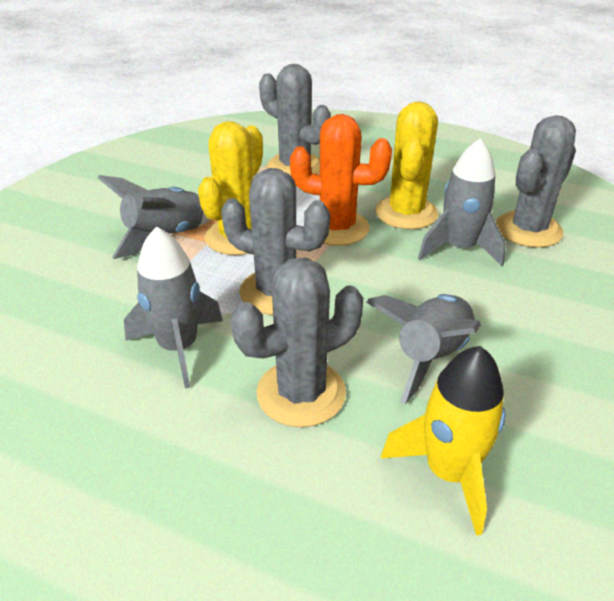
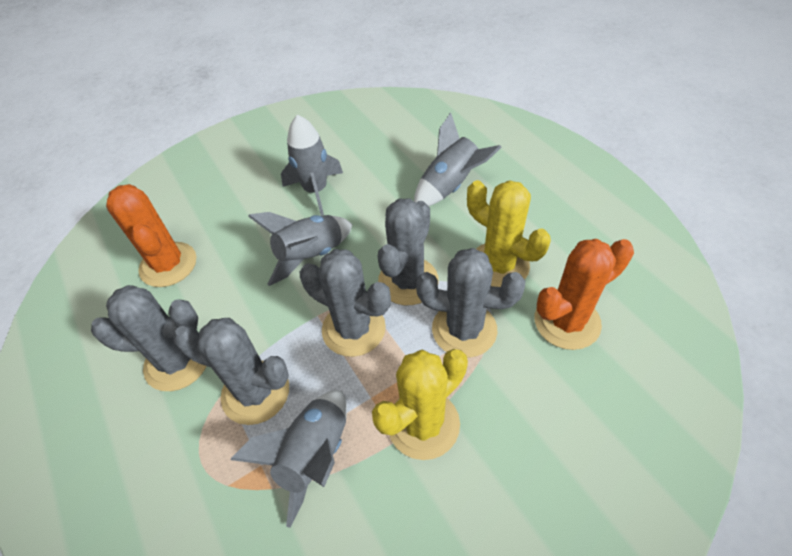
grey cactus: 4 -> 5
orange cactus: 1 -> 2
yellow rocket: 1 -> 0

